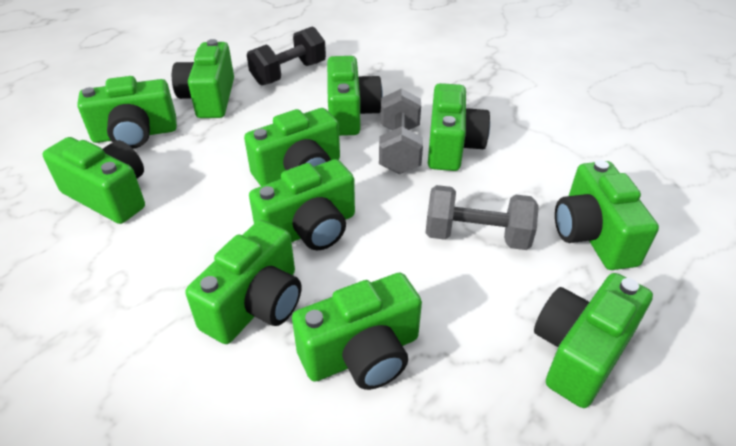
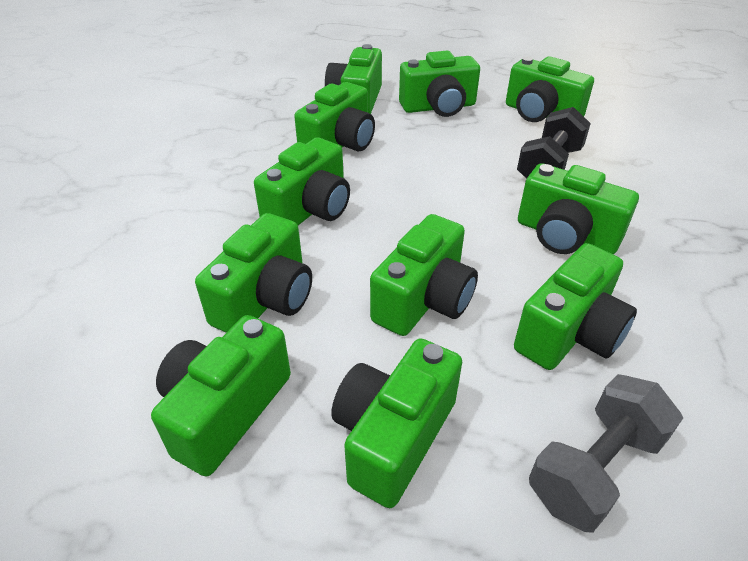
grey dumbbell: 2 -> 1

